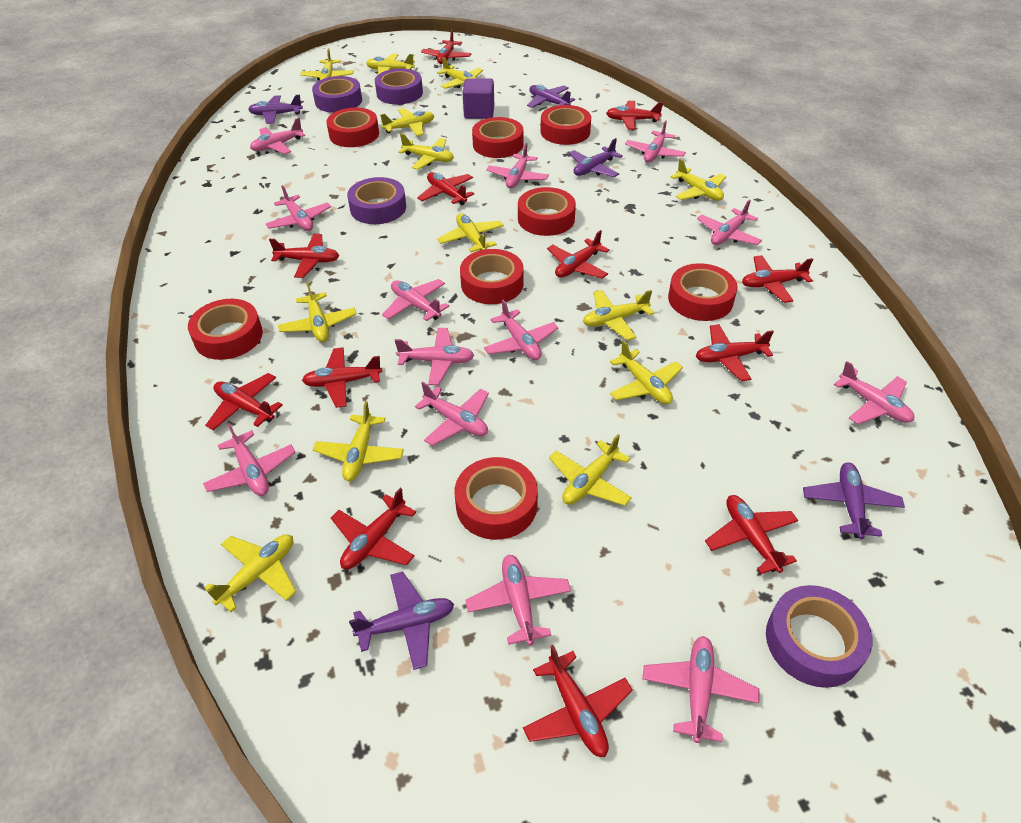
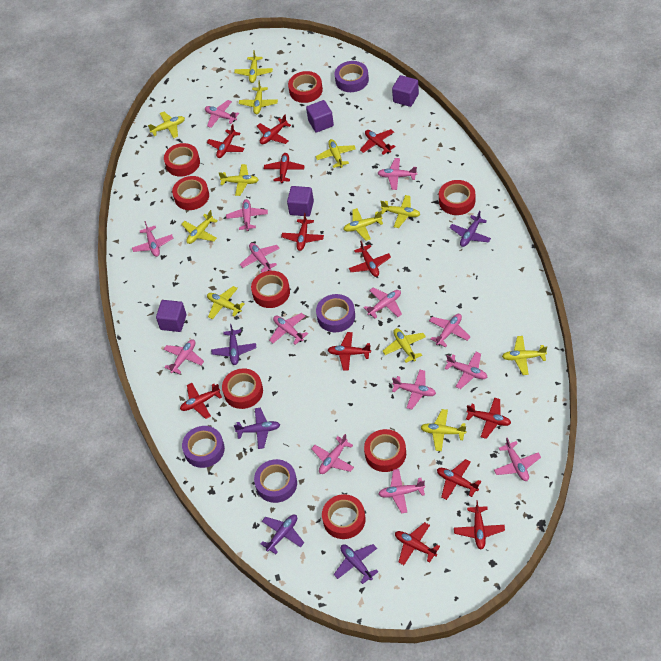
pink plane: 13 -> 14
purple cube: 1 -> 4
yellow plane: 13 -> 12

